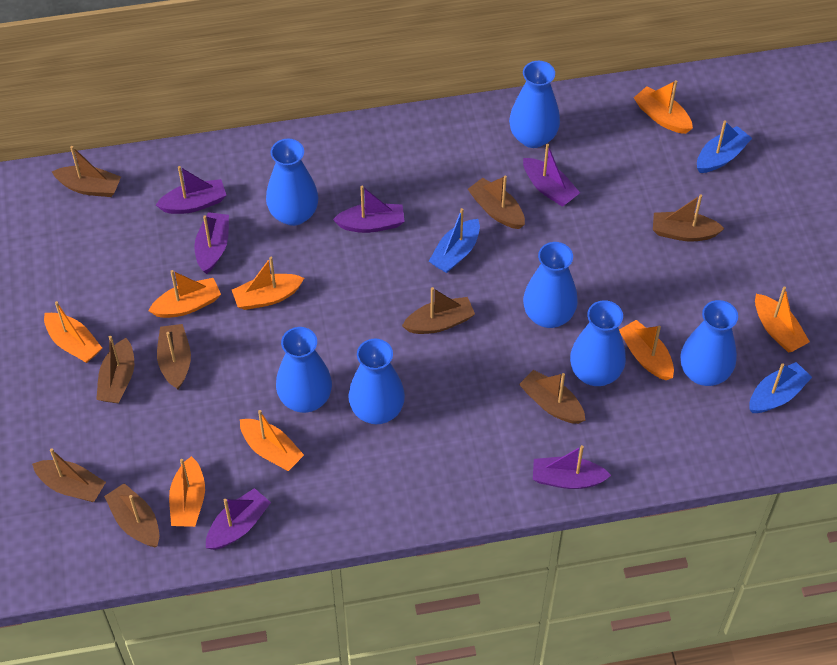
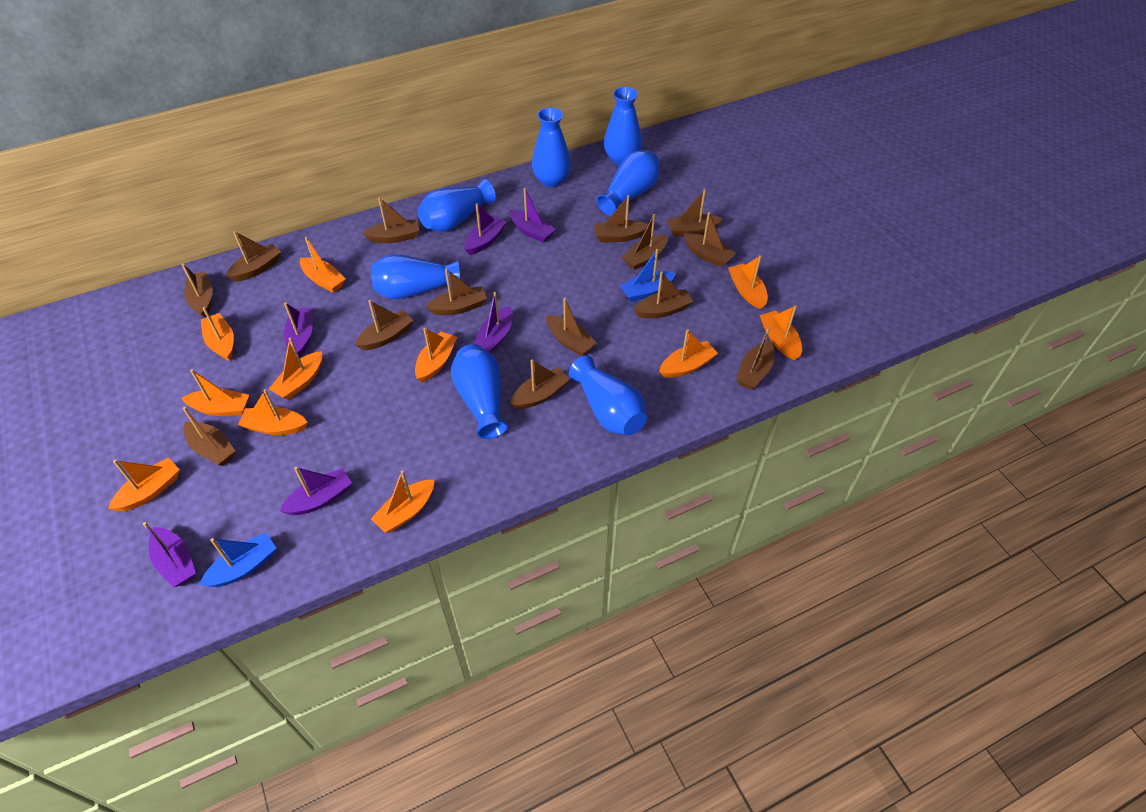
blue boat: 3 -> 2
brown boat: 9 -> 14
orange boat: 8 -> 11

